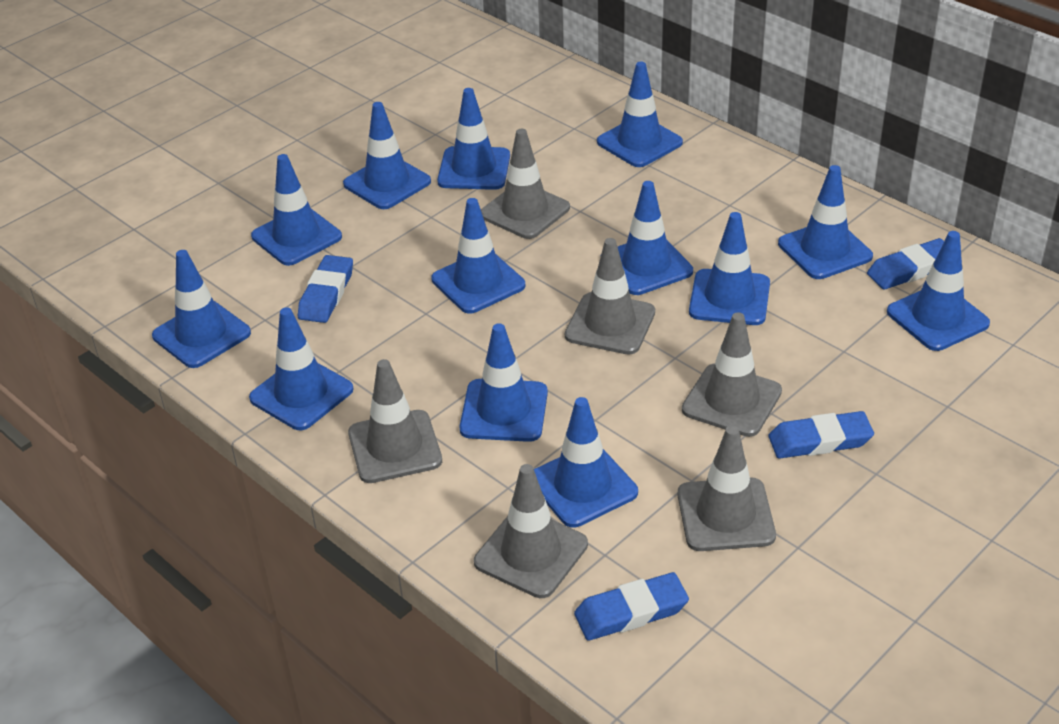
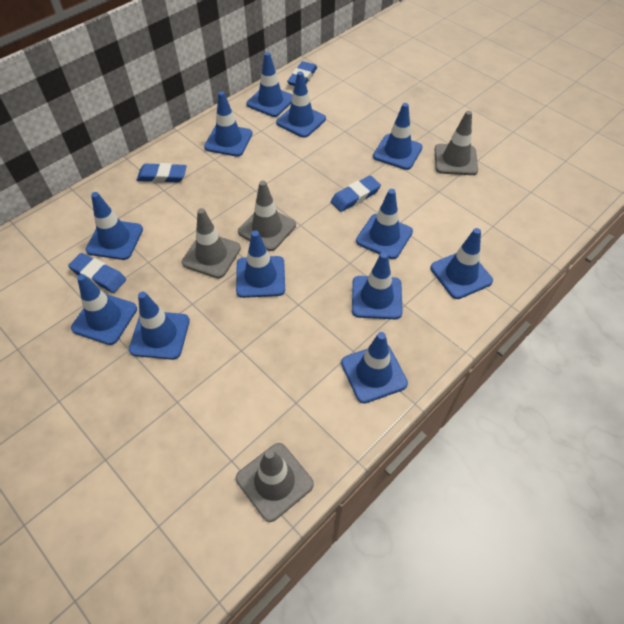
blue traffic cone: 13 -> 12
grey traffic cone: 6 -> 4

